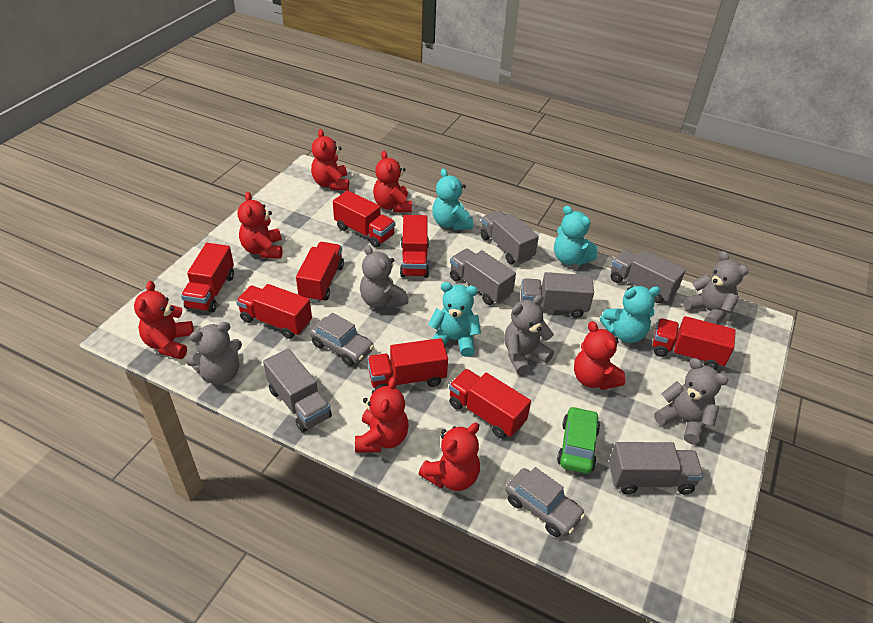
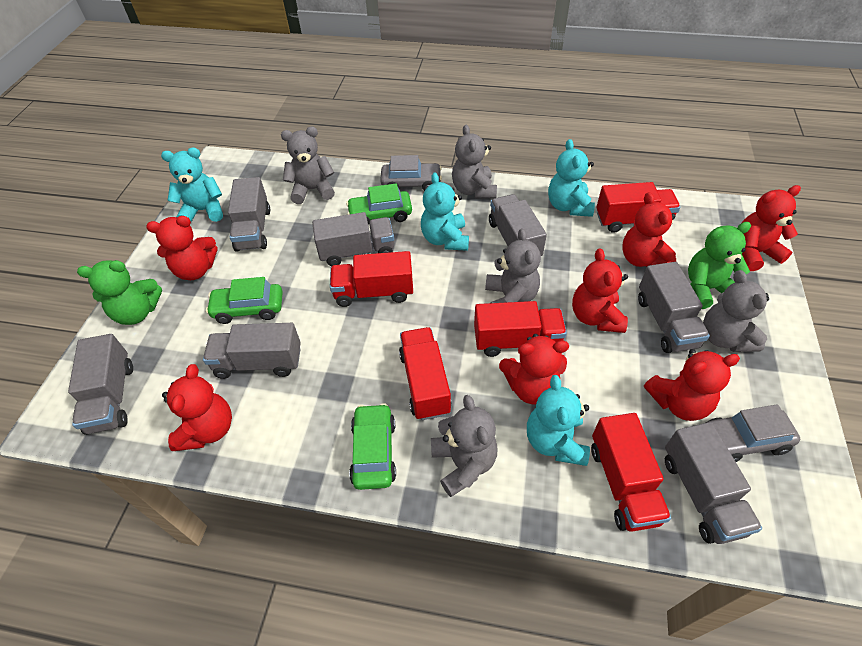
green car: 1 -> 3
green teddy bear: 0 -> 2
grey truck: 6 -> 7
red truck: 8 -> 5

